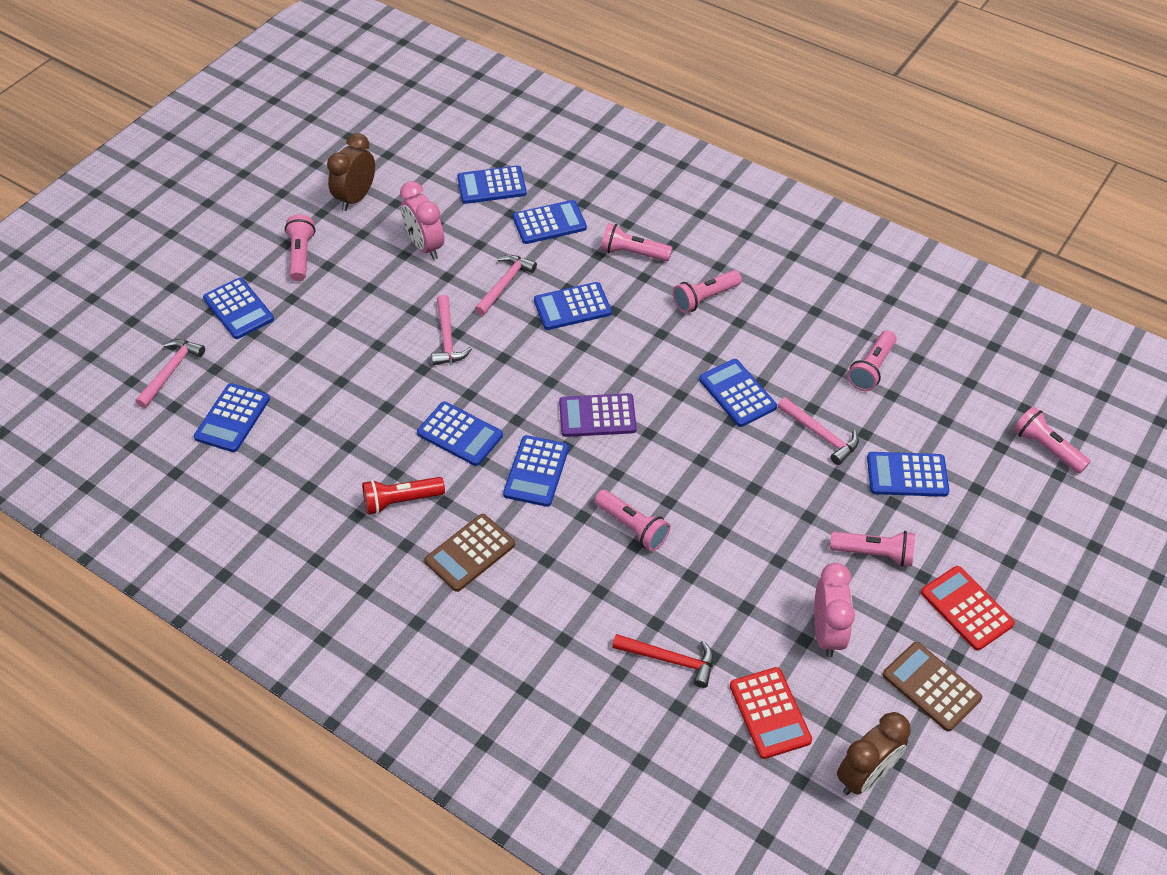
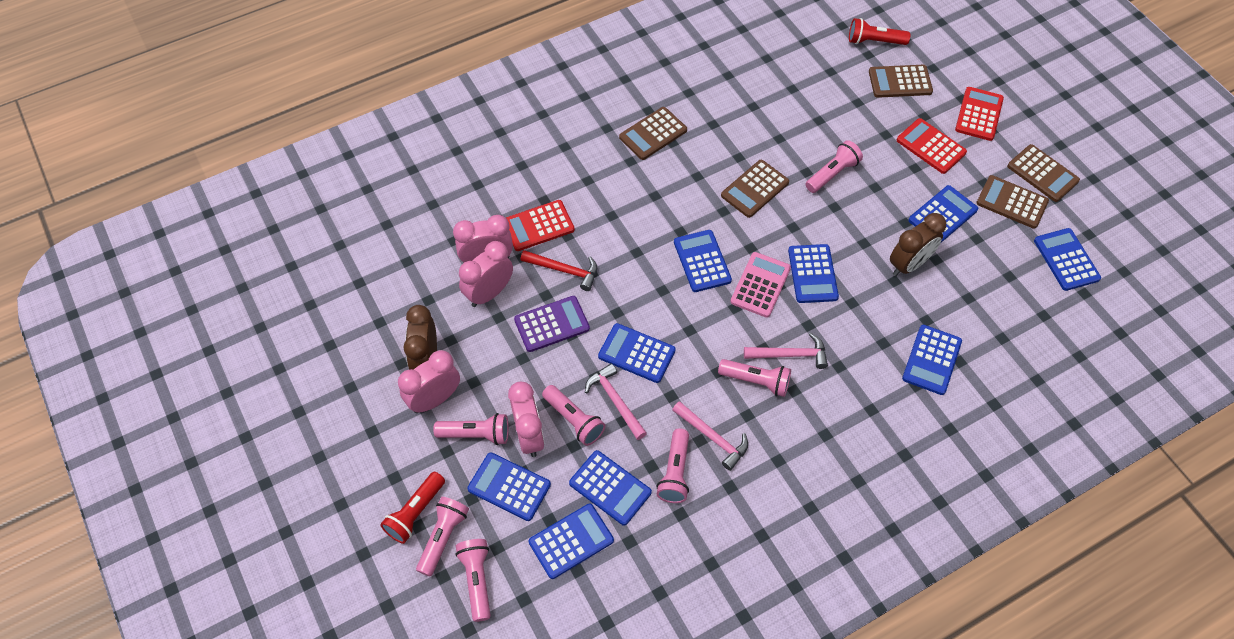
brown calculator: 2 -> 5
pink calculator: 0 -> 1
pink clock: 2 -> 4
pink hammer: 4 -> 3
red calculator: 2 -> 3
red flashlight: 1 -> 2

